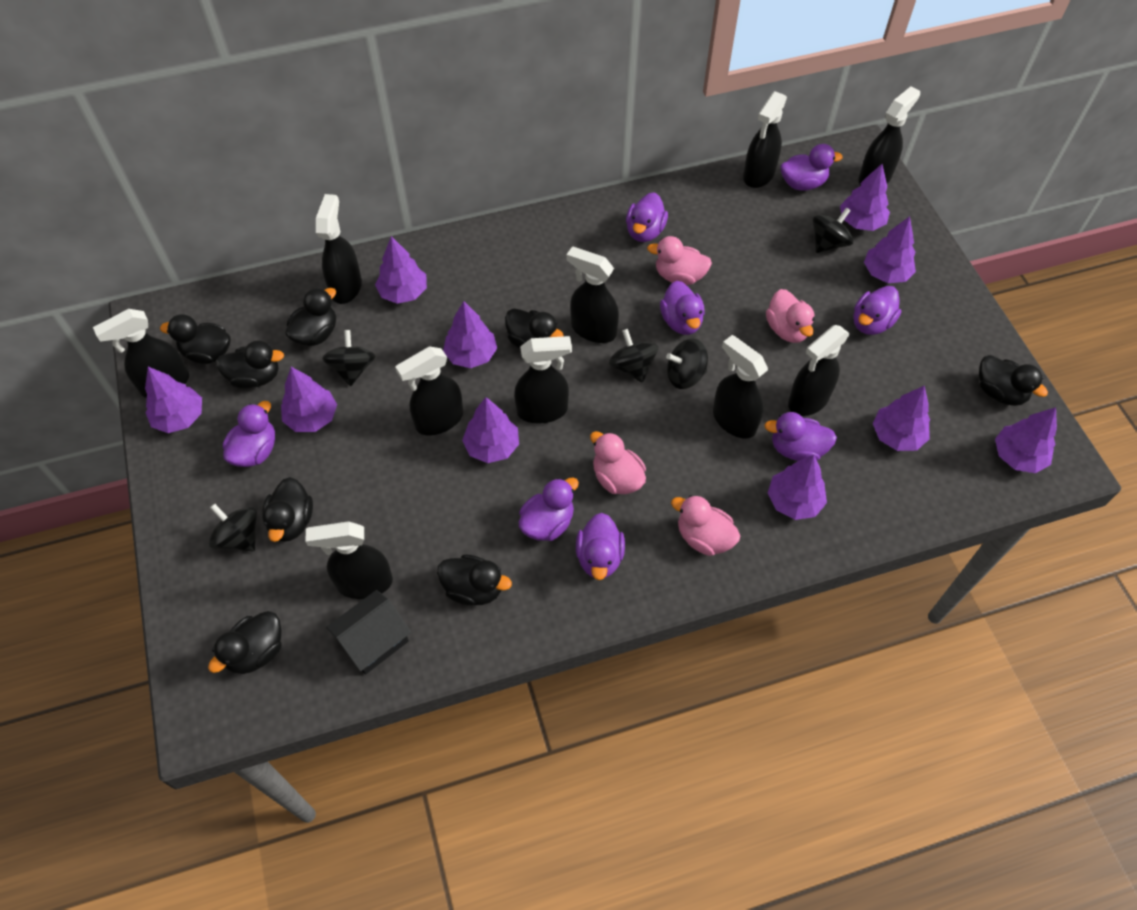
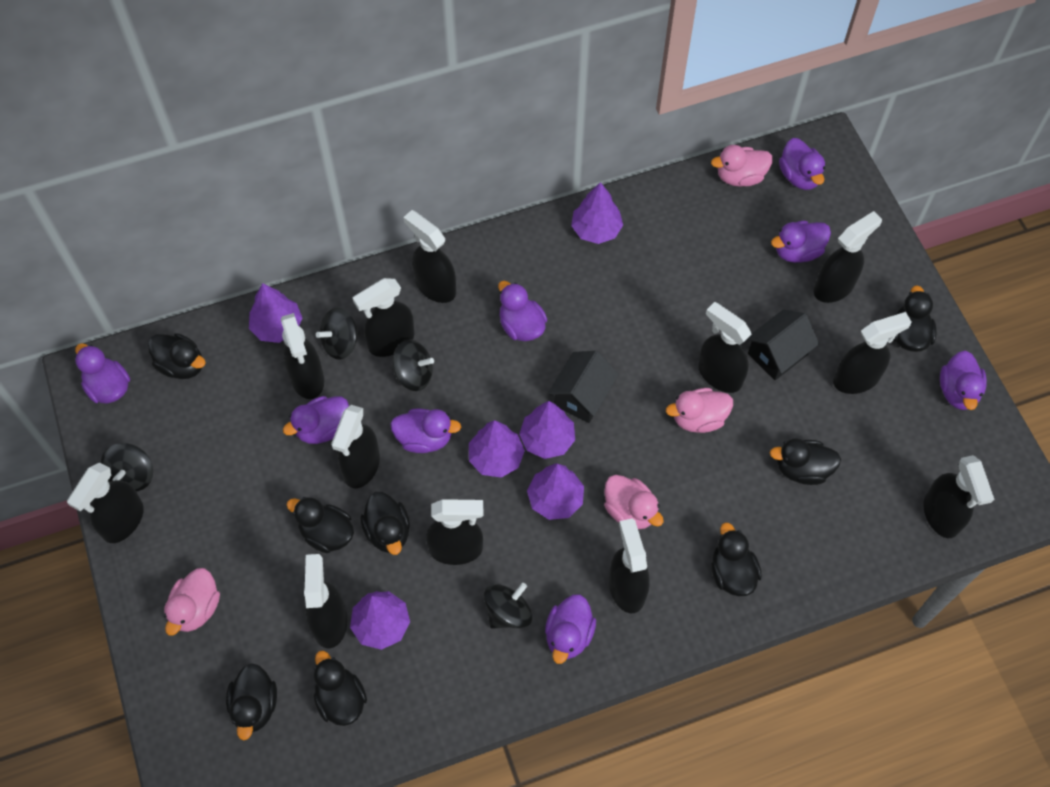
black house: 1 -> 2
black spinning top: 5 -> 4
black spray bottle: 10 -> 12
purple tree: 10 -> 6

